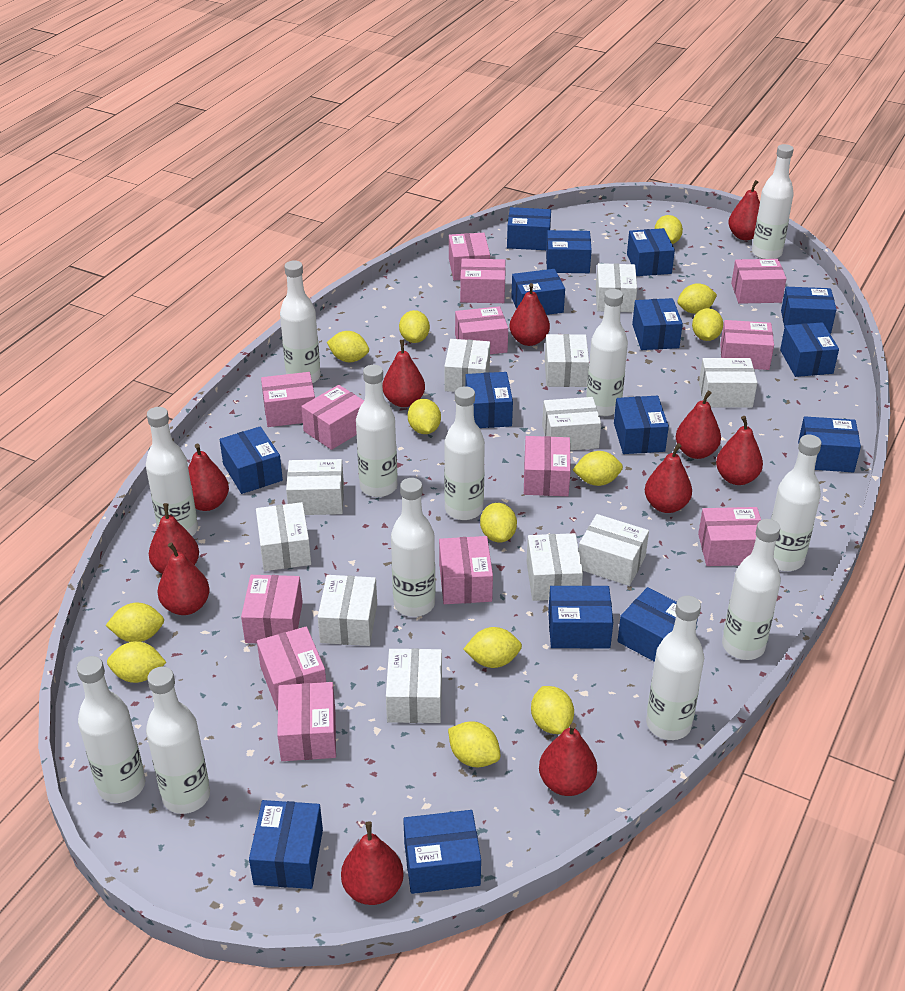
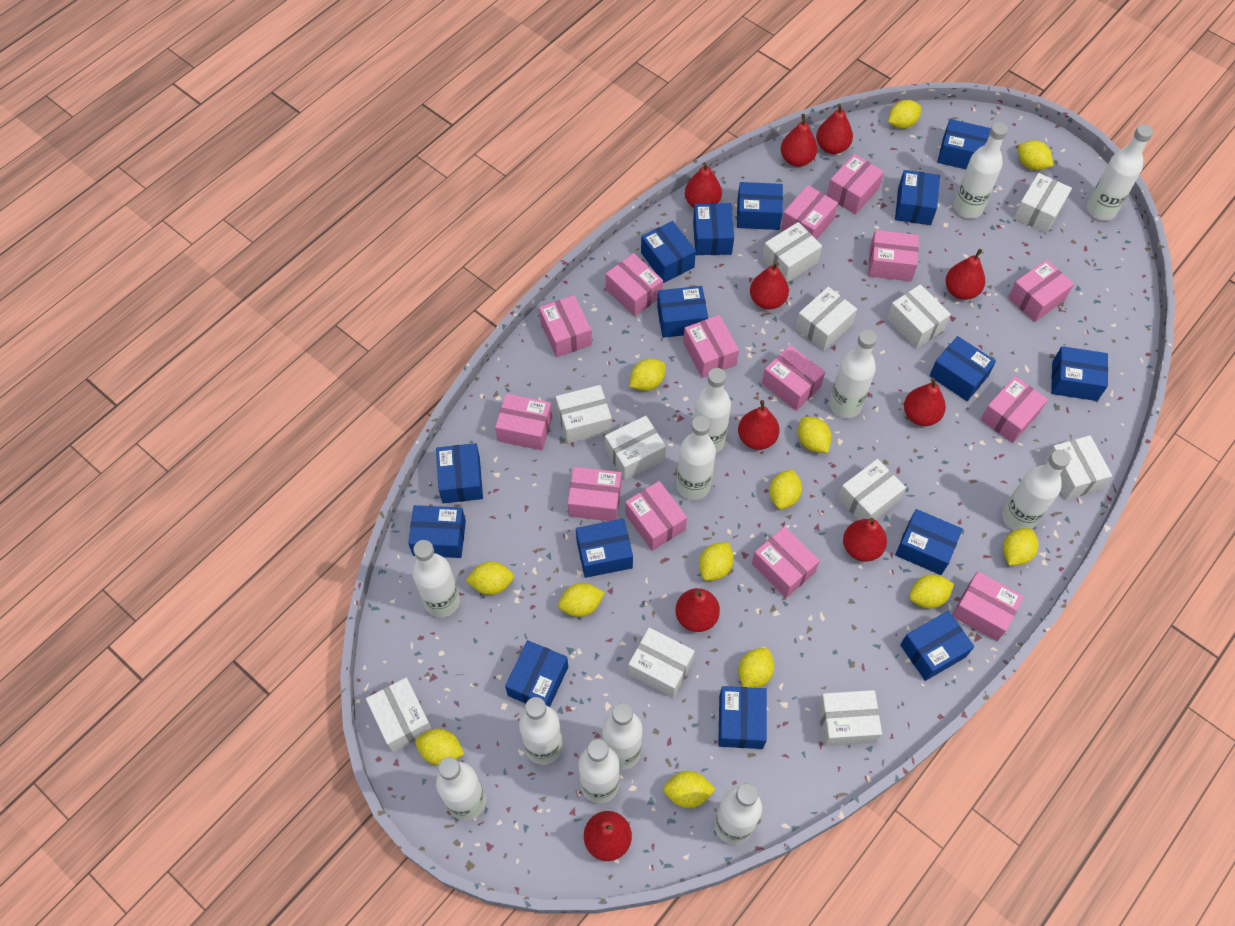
pink box: 13 -> 14
red pear: 11 -> 10

